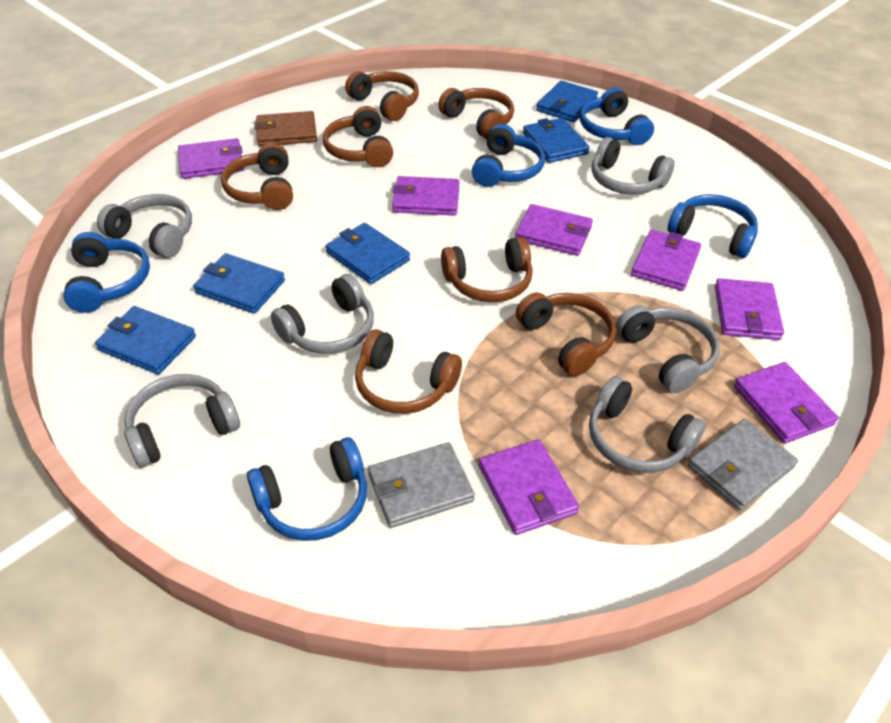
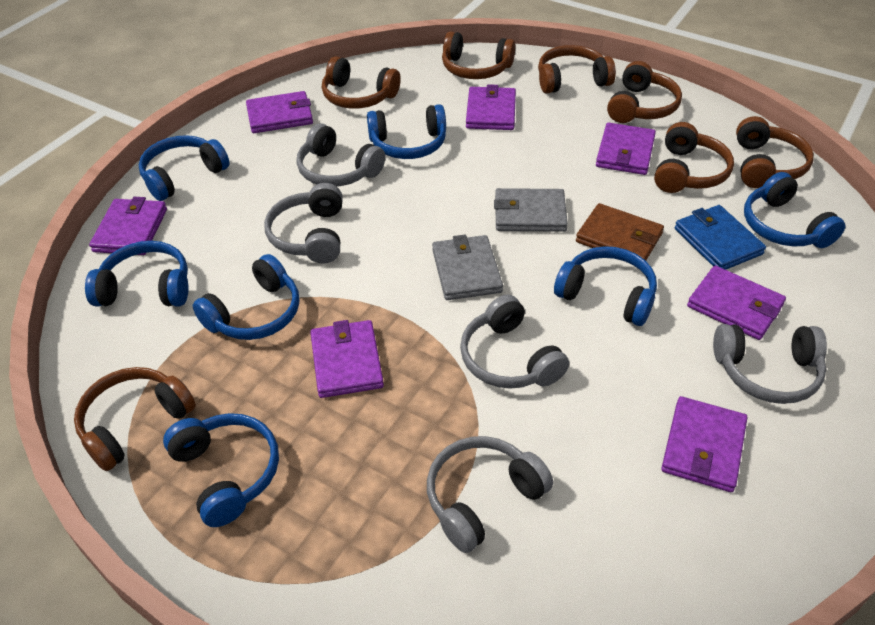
blue headphones: 5 -> 7
blue wallet: 5 -> 1
grey headphones: 6 -> 5

